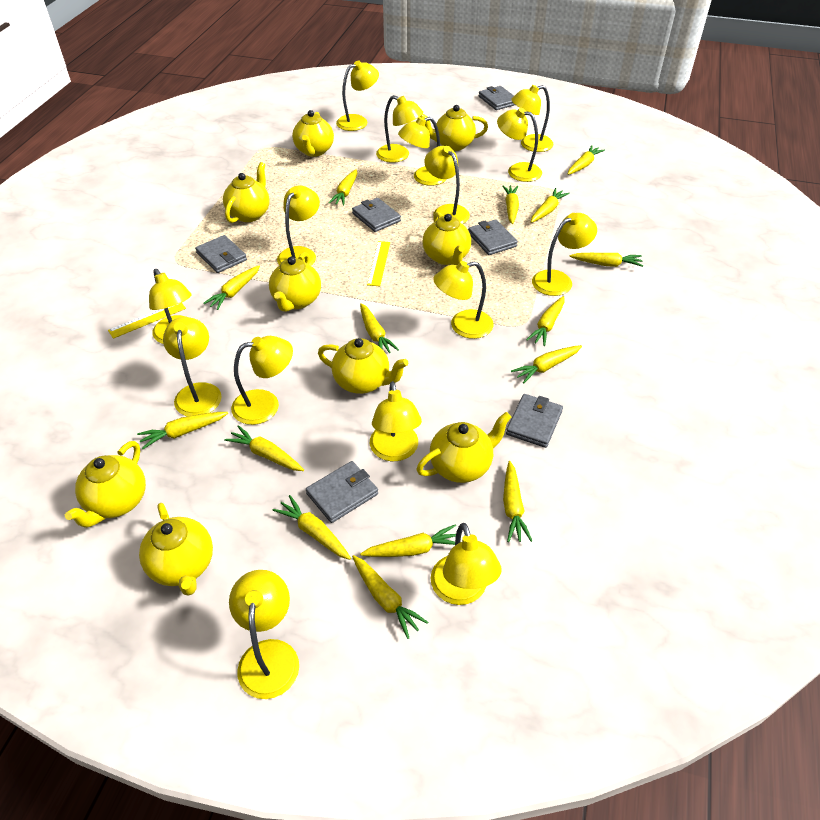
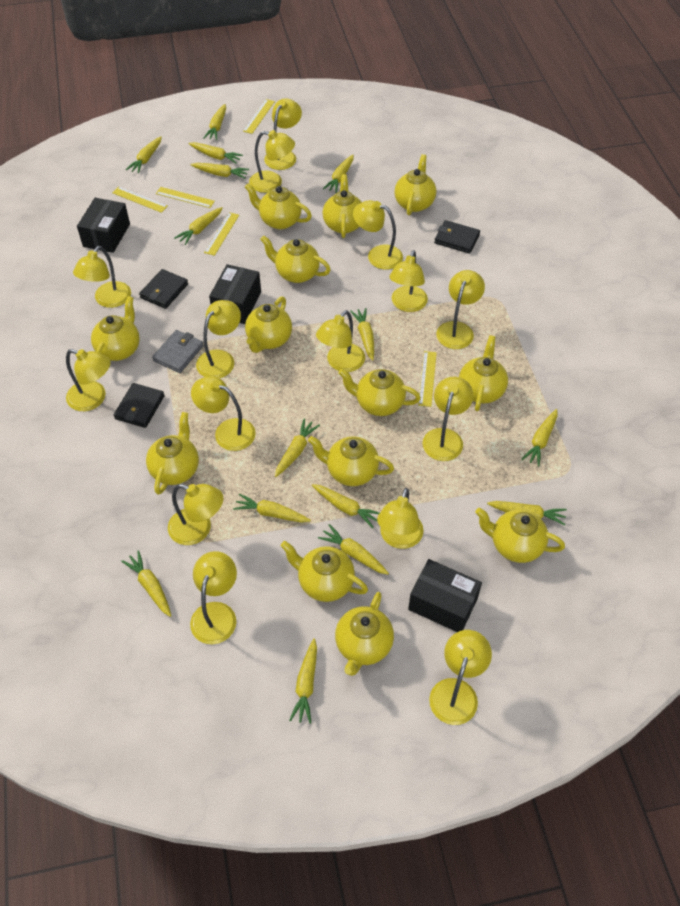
black box: 0 -> 3
black wallet: 0 -> 3
grey wallet: 6 -> 1
yellow ruler: 2 -> 5
yellow teapot: 9 -> 13

